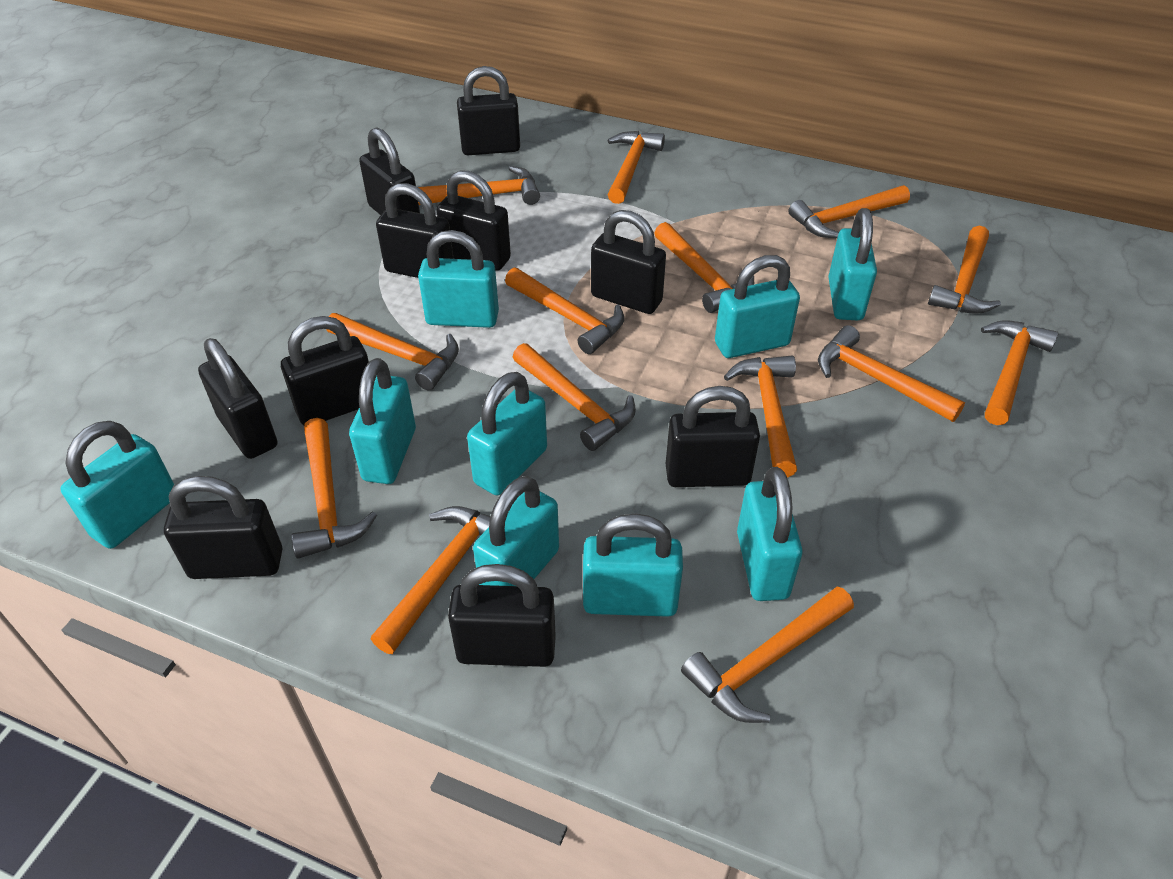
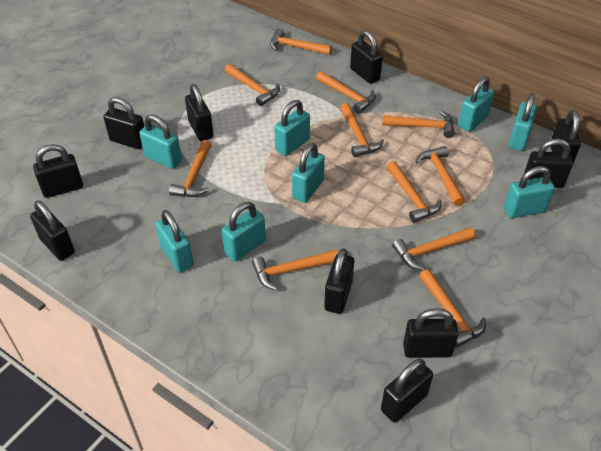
orange hammer: 14 -> 11
turquoise padlock: 9 -> 8

